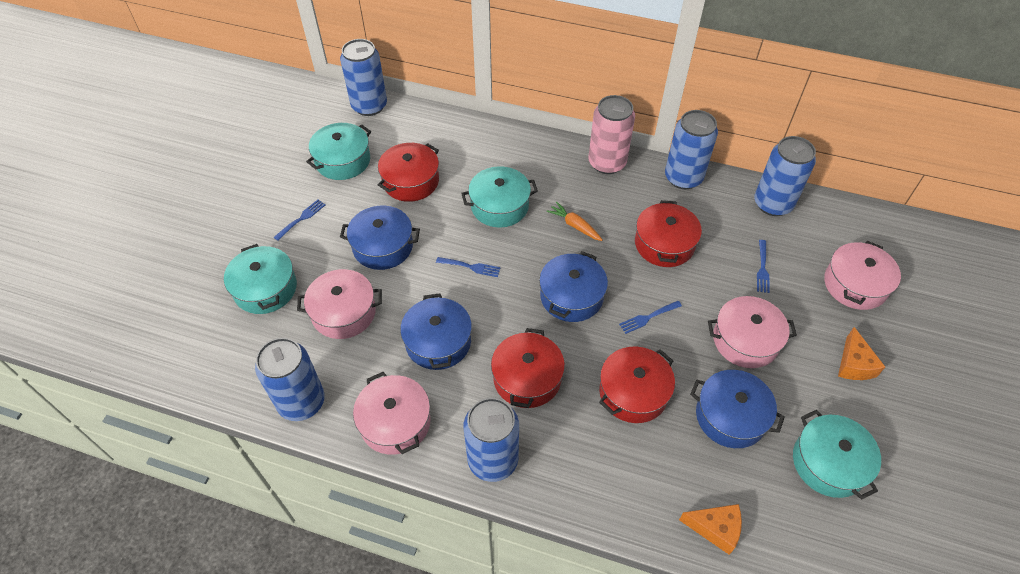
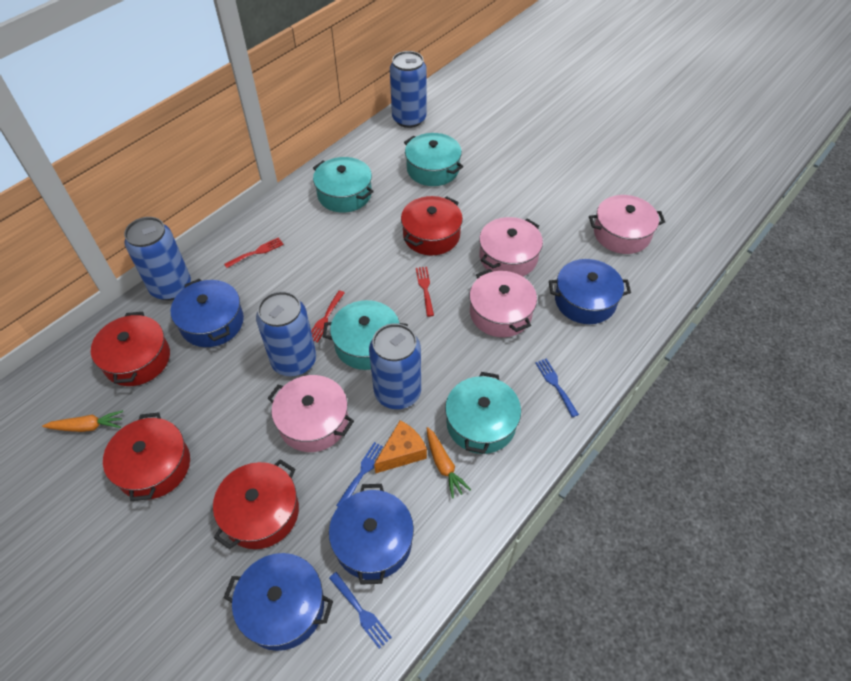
blue can: 5 -> 4
blue fork: 4 -> 3
orange carrot: 1 -> 2
orange cheese: 2 -> 1
pink can: 1 -> 0
red fork: 0 -> 3

